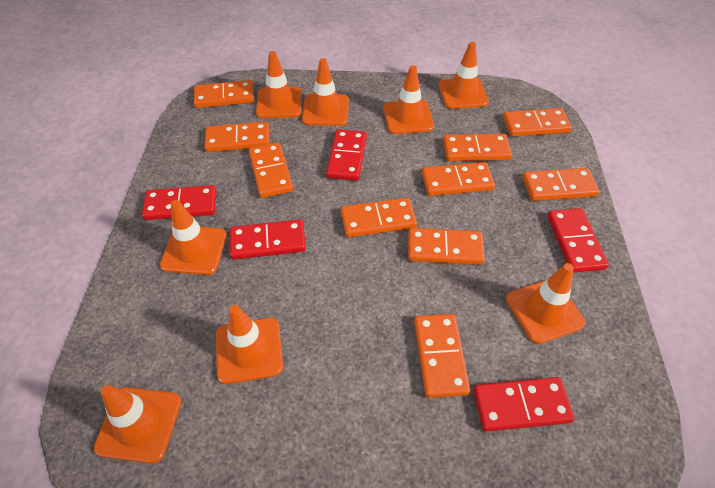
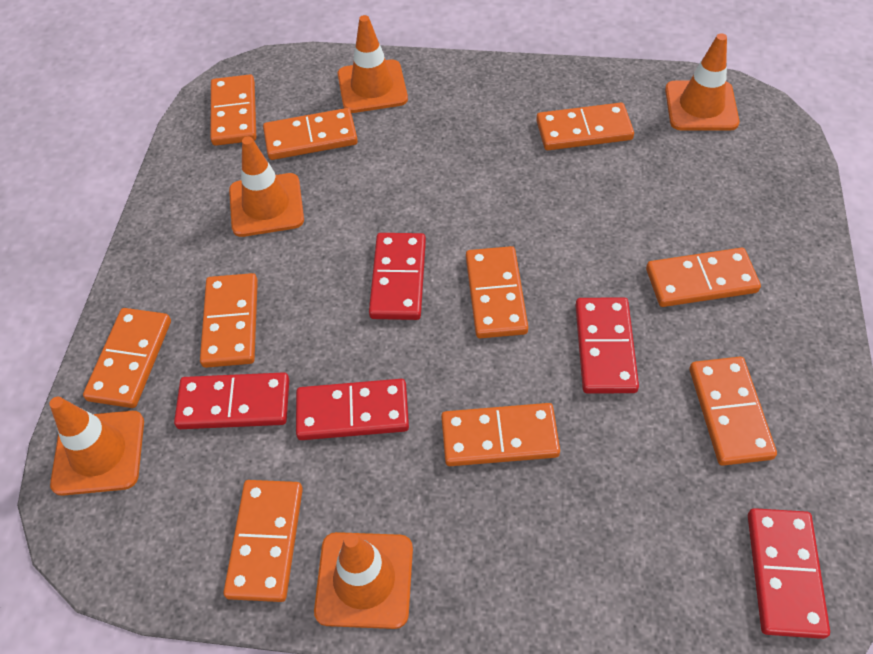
orange traffic cone: 8 -> 5

